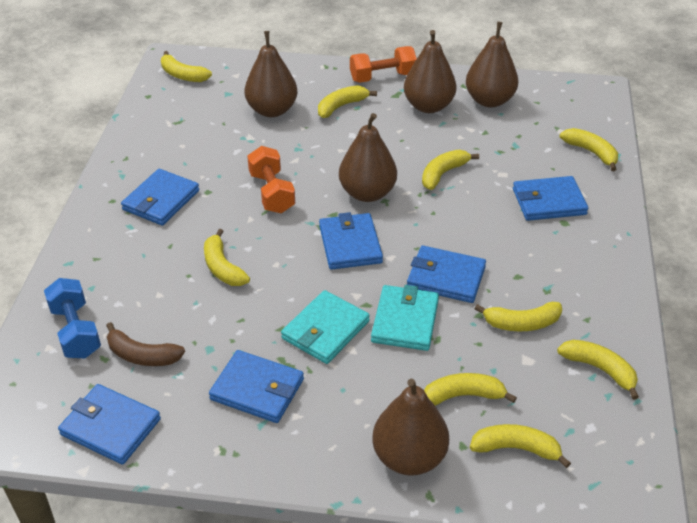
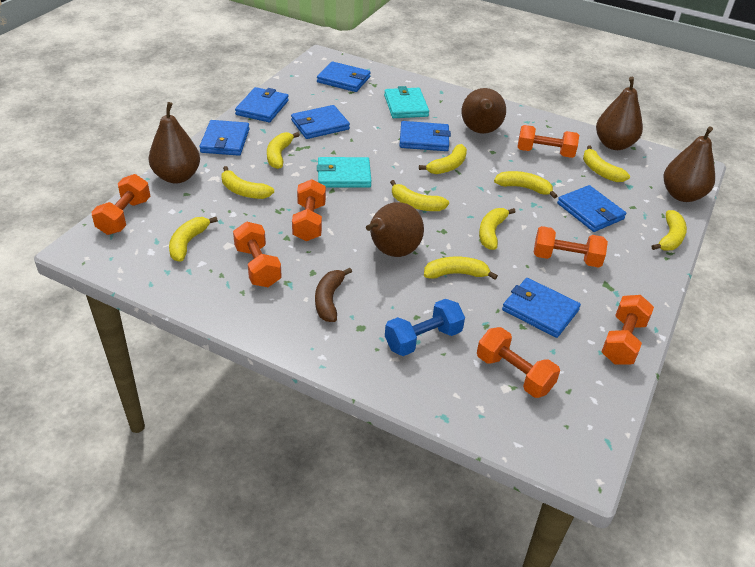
blue wallet: 6 -> 7
orange dumbbell: 2 -> 7
yellow banana: 9 -> 10

